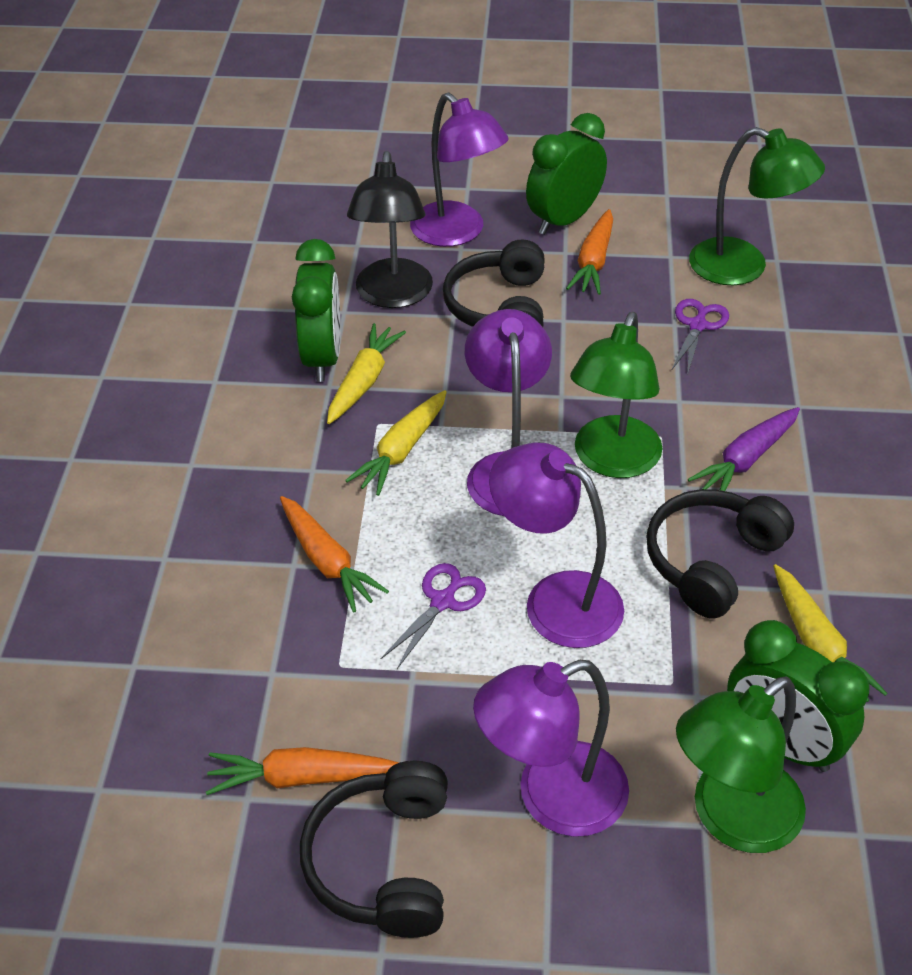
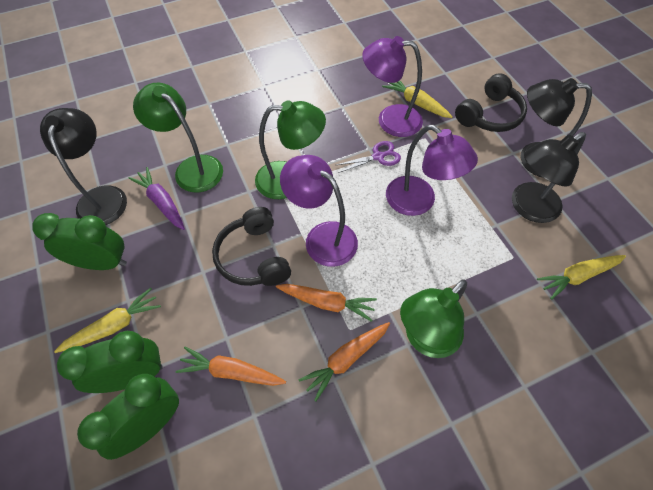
black headphones: 3 -> 2
black lamp: 1 -> 3
purple lamp: 4 -> 3
purple scissors: 2 -> 1

